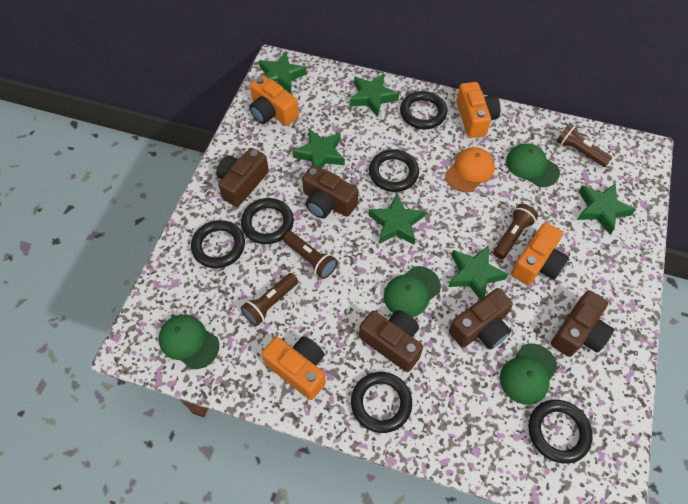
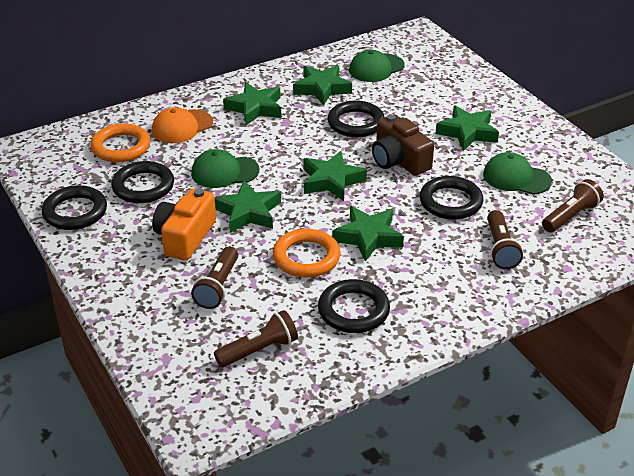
black ring: 6 -> 5
brown camera: 5 -> 1
green cap: 4 -> 3
orange camera: 4 -> 1
orange ring: 0 -> 2

